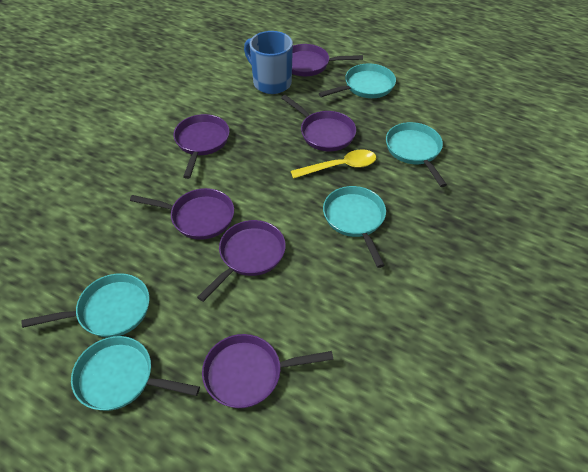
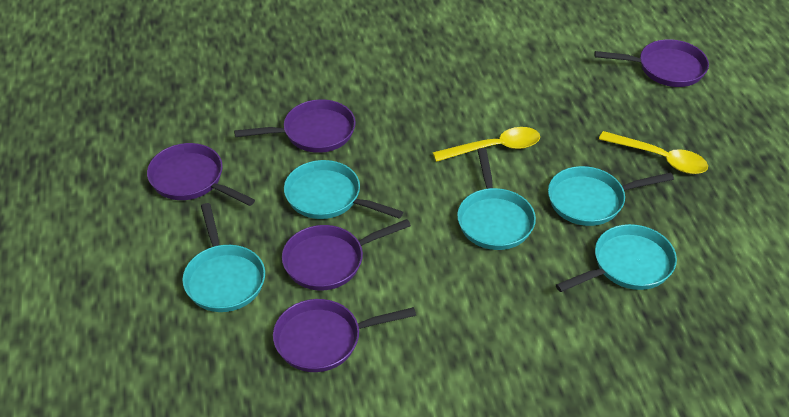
blue mug: 1 -> 0
purple pan: 6 -> 5
yellow spoon: 1 -> 2

